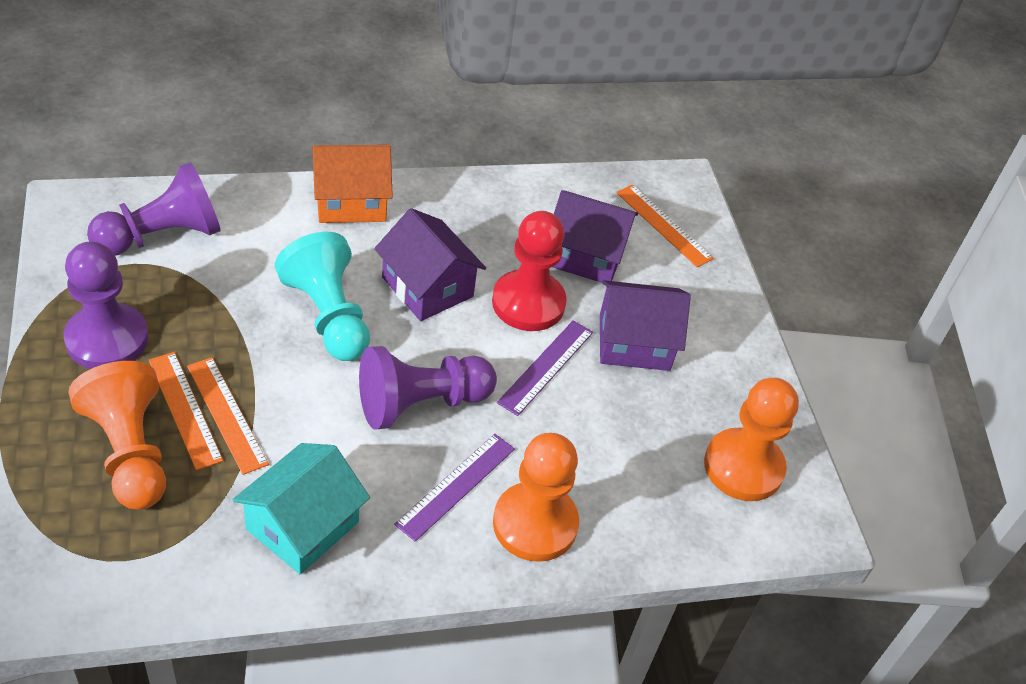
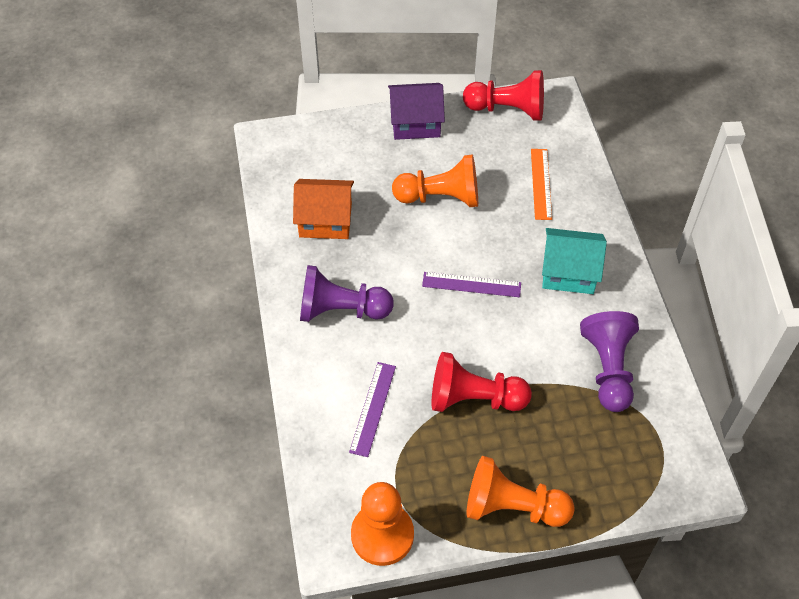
orange ruler: 3 -> 1
purple house: 3 -> 1
purple pawn: 3 -> 2
red pawn: 1 -> 2
turquoise pawn: 1 -> 0

